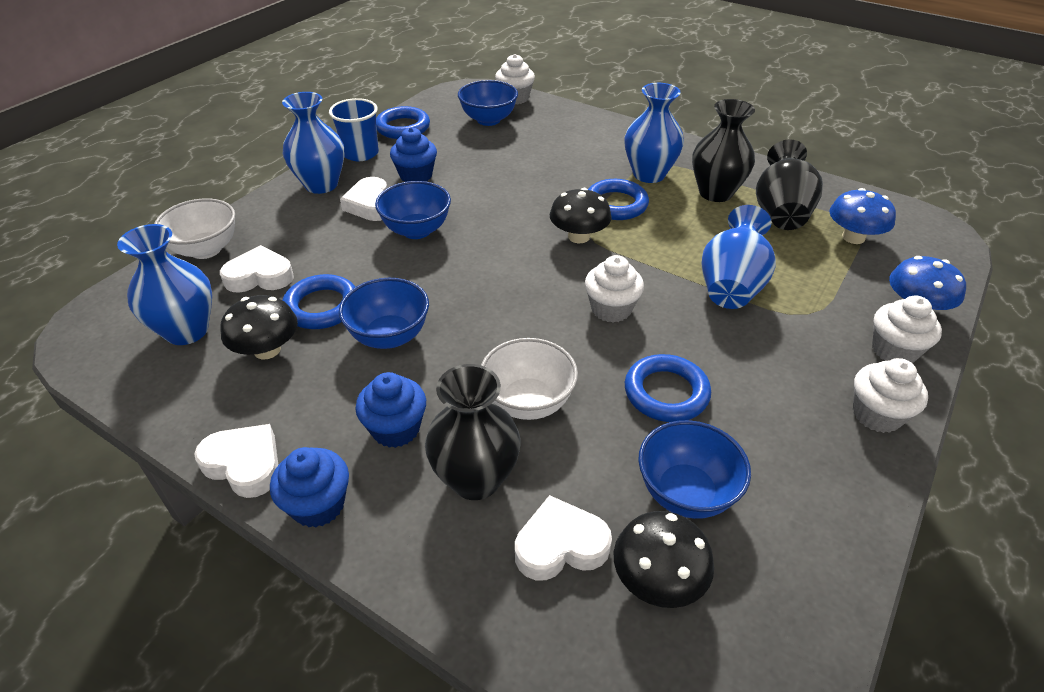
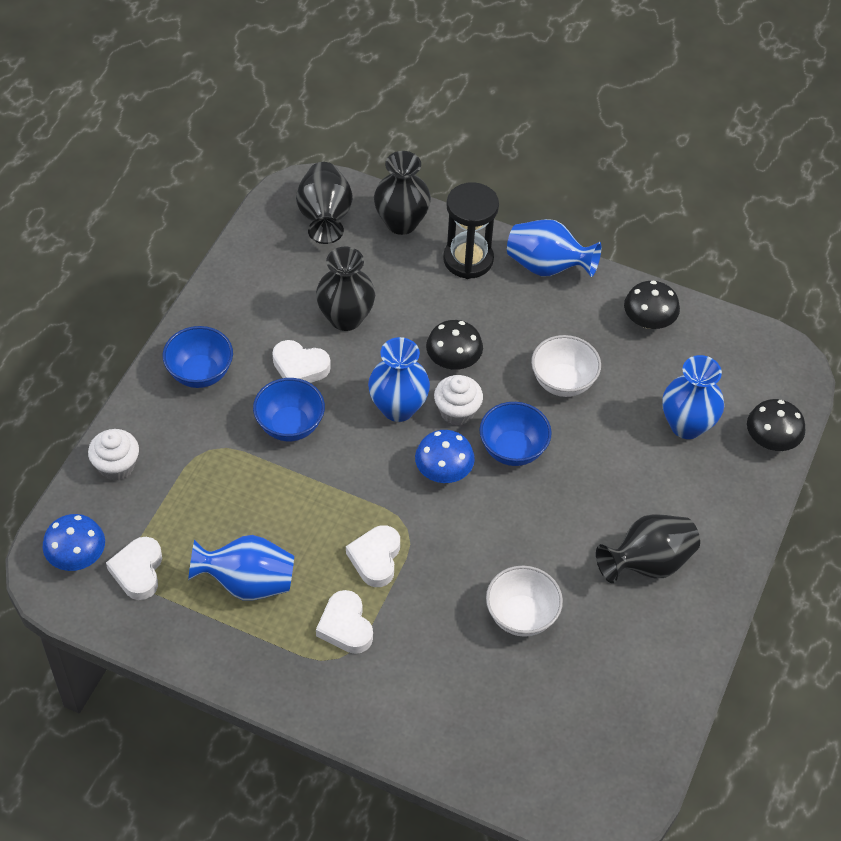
black hourglass: 0 -> 1
black vase: 3 -> 4
blue bowl: 4 -> 3
blue cup: 1 -> 0
blue cupcake: 3 -> 0
blue ring: 4 -> 0
white cupcake: 4 -> 2

